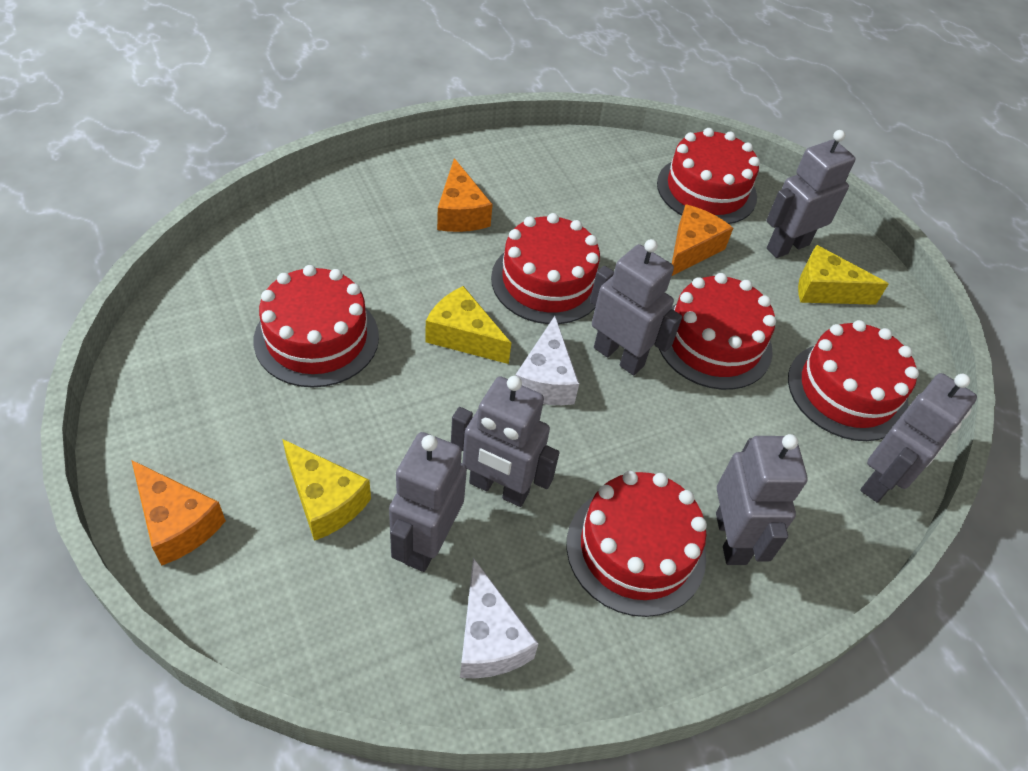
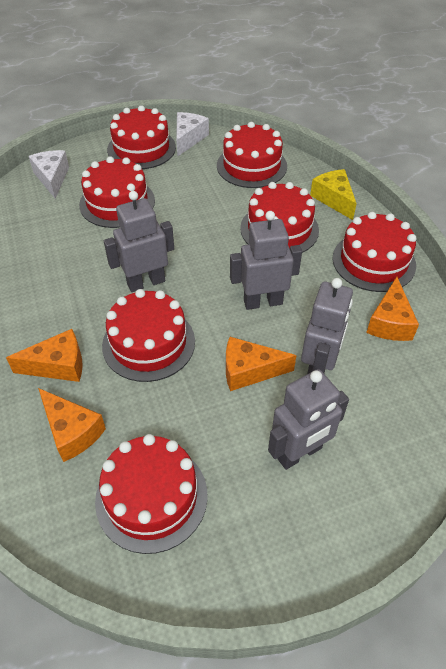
grey robot: 6 -> 4
orange cheese: 3 -> 4
red cake: 6 -> 7
yellow cheese: 3 -> 1

